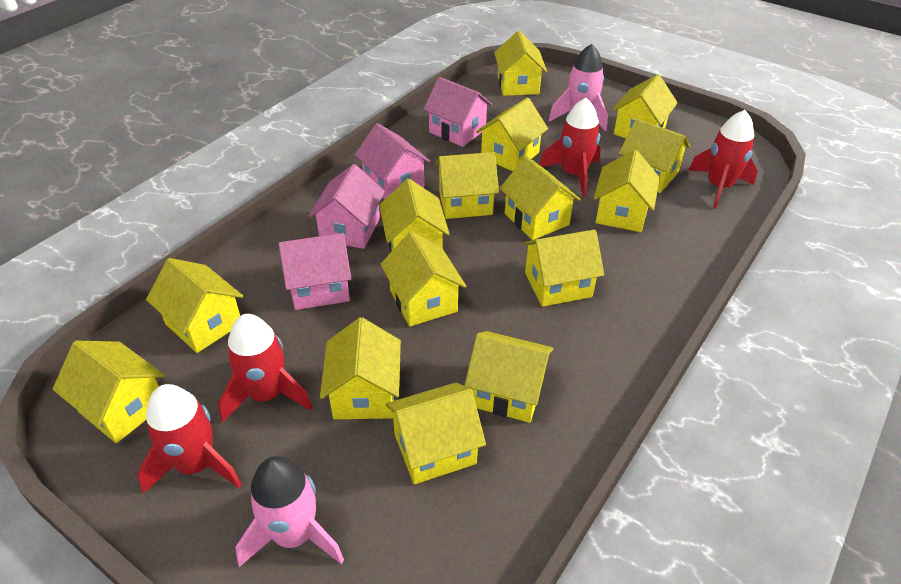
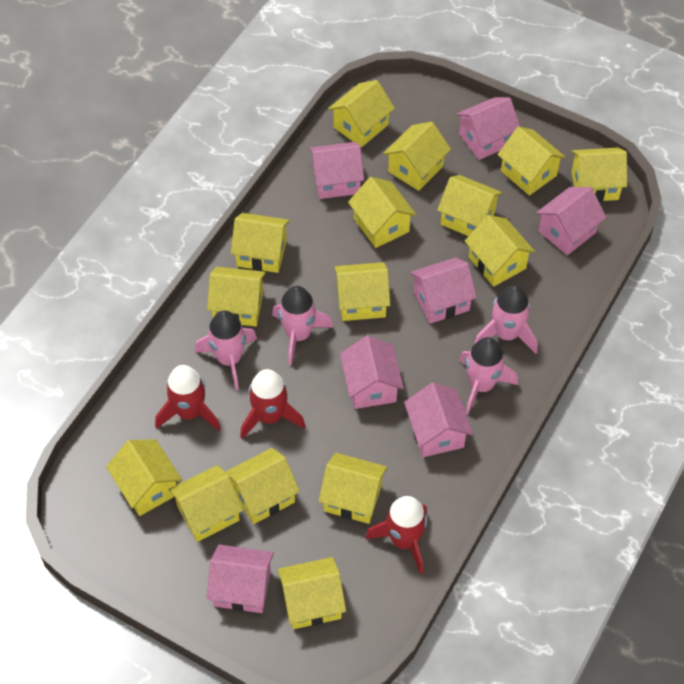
pink house: 4 -> 7
pink rocket: 2 -> 4
red rocket: 4 -> 3

